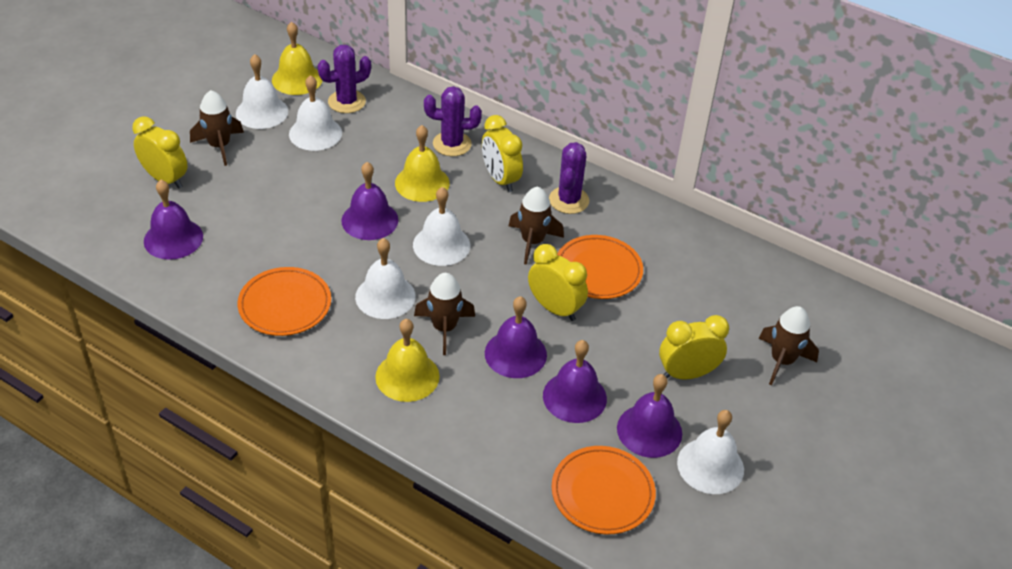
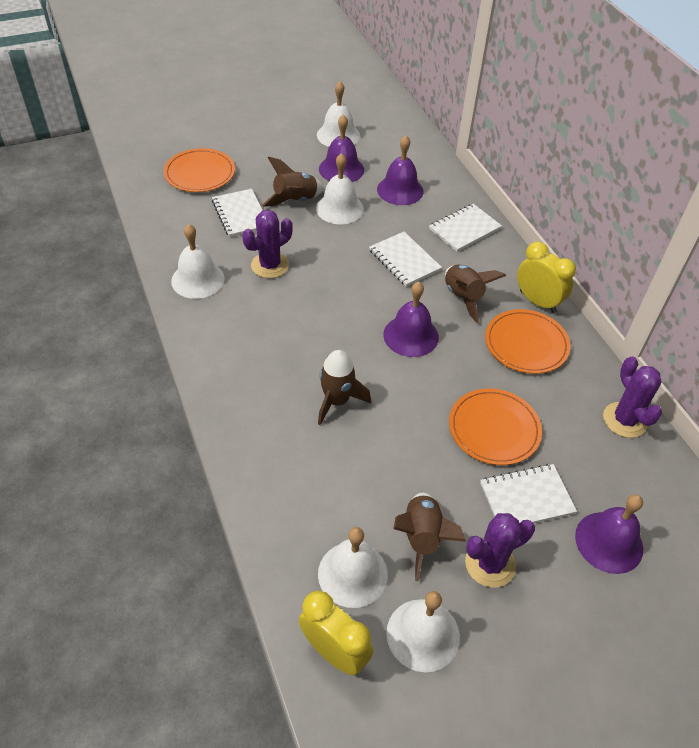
purple bell: 5 -> 4
white notebook: 0 -> 4
yellow bell: 3 -> 0
yellow clock: 4 -> 2

